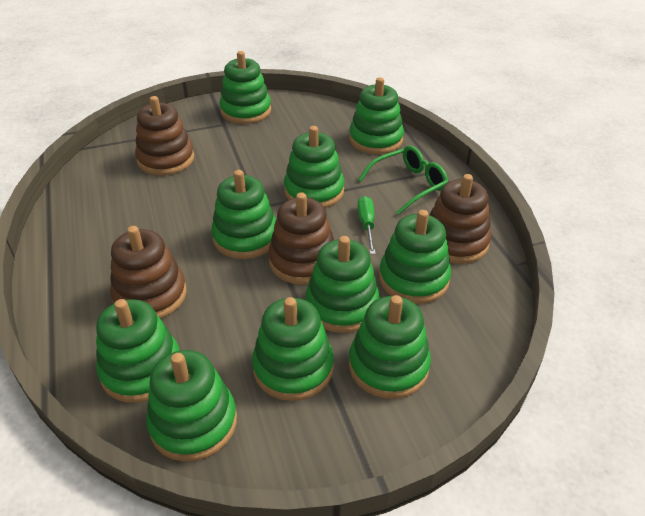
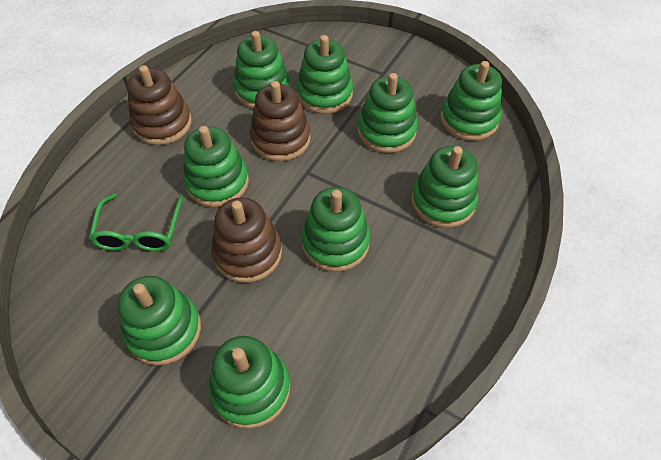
brown stacking toy: 4 -> 3
green screwdriver: 1 -> 0
green stacking toy: 10 -> 9

